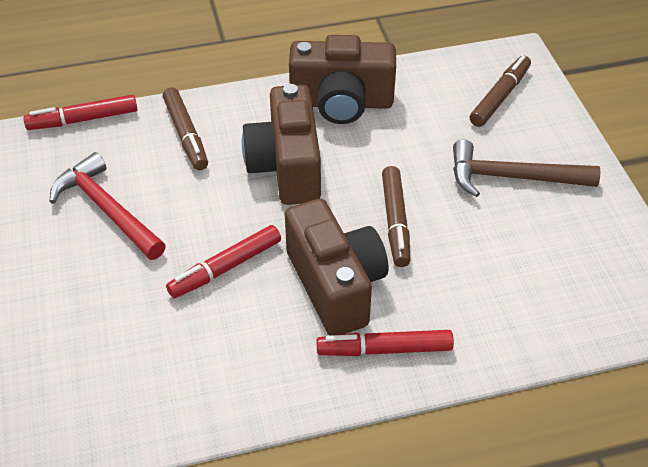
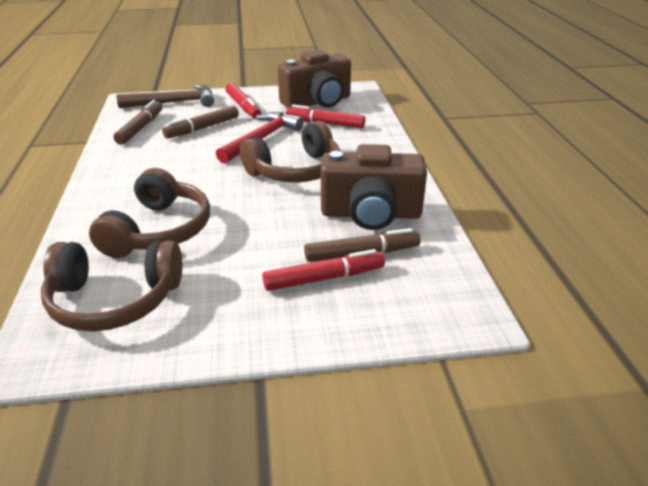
brown camera: 3 -> 2
brown headphones: 0 -> 3

